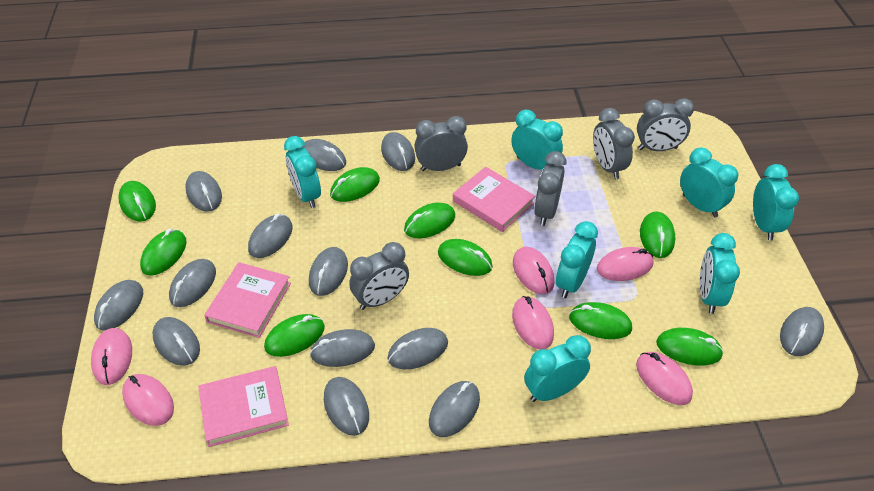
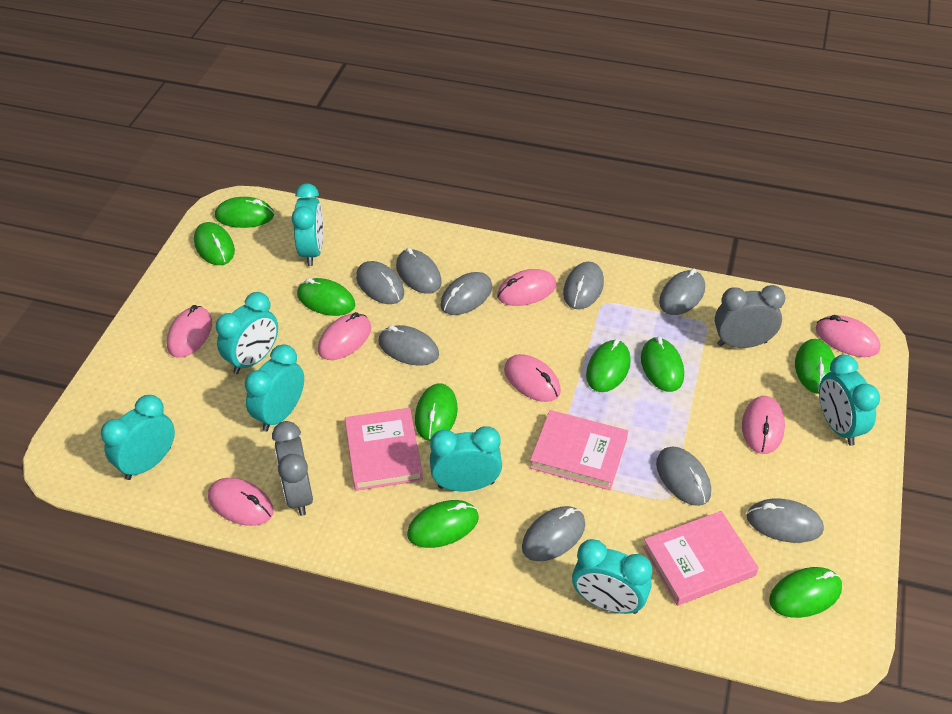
grey clock: 5 -> 2
grey mouse: 13 -> 9
pink mouse: 6 -> 7

